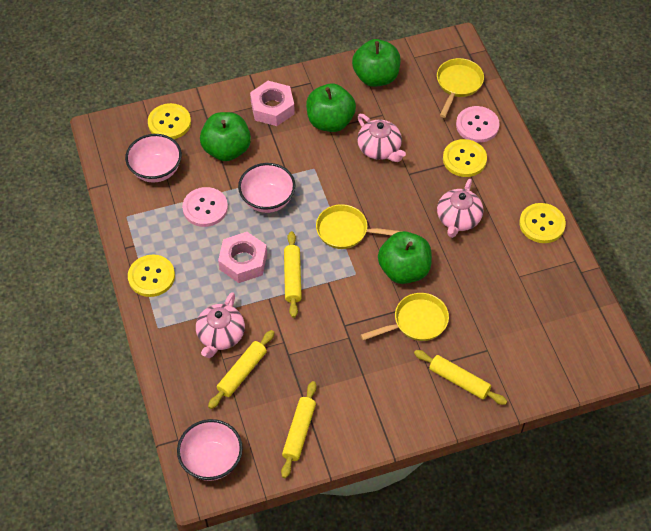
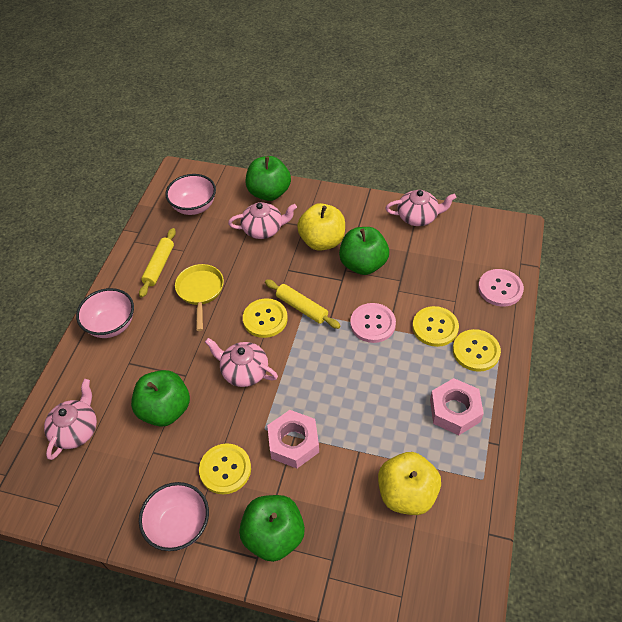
pink teapot: 3 -> 4
yellow apple: 0 -> 2
yellow pan: 3 -> 1
yellow rolling pin: 4 -> 2

